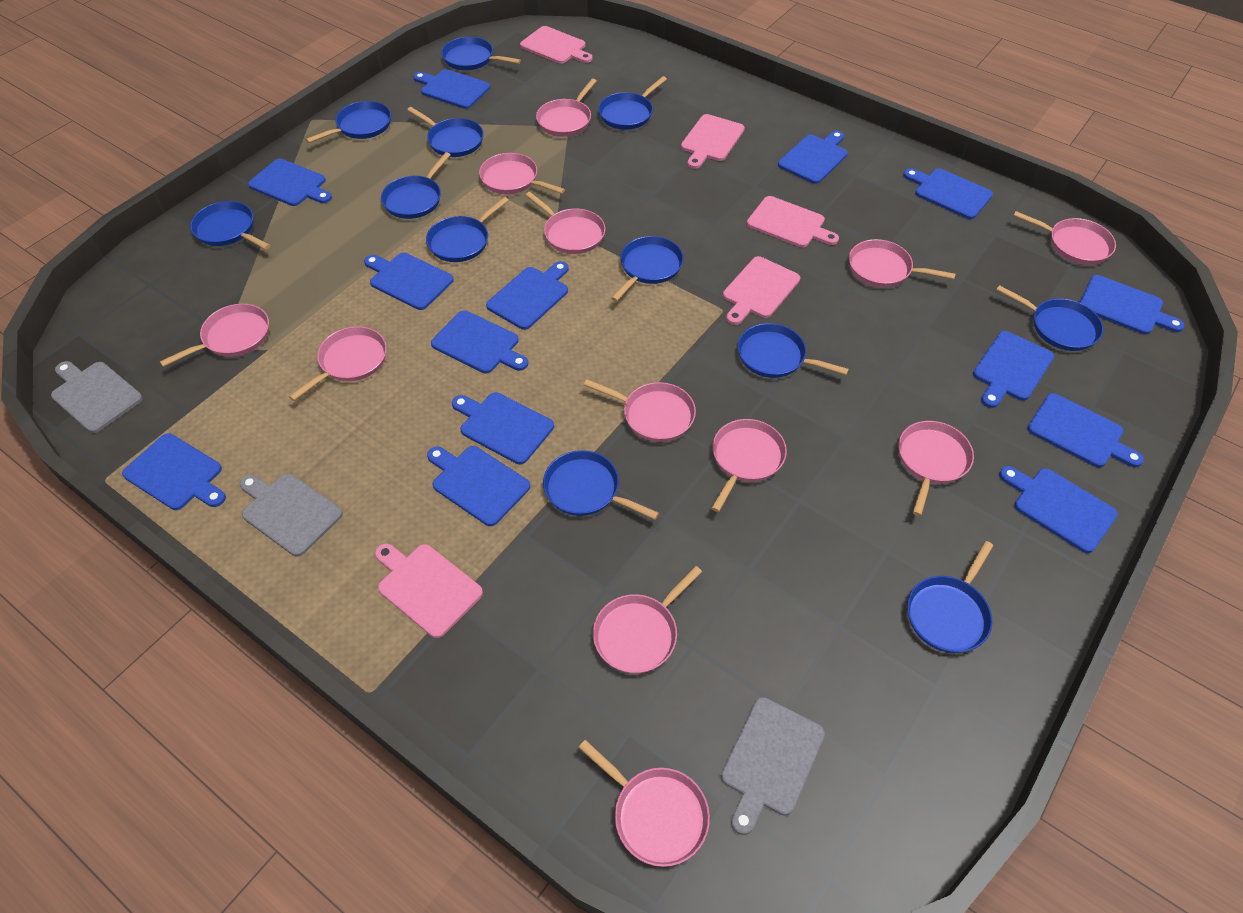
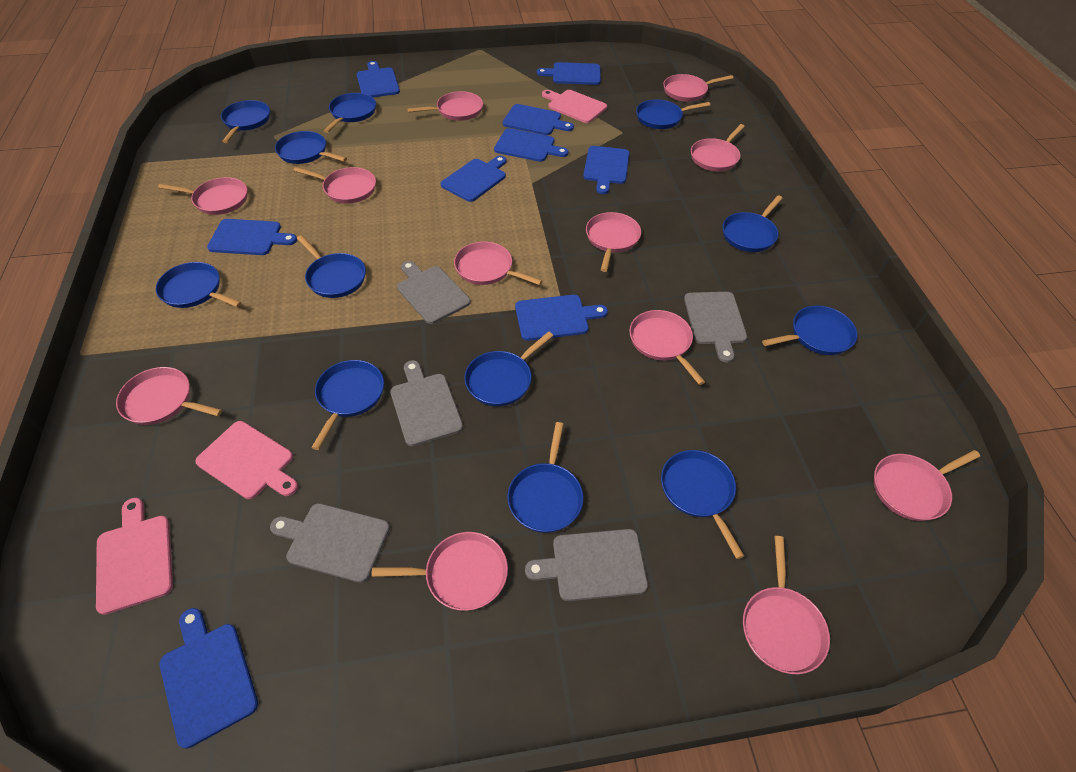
blue cutting board: 14 -> 9
grey cutting board: 3 -> 5
pink cutting board: 5 -> 3

